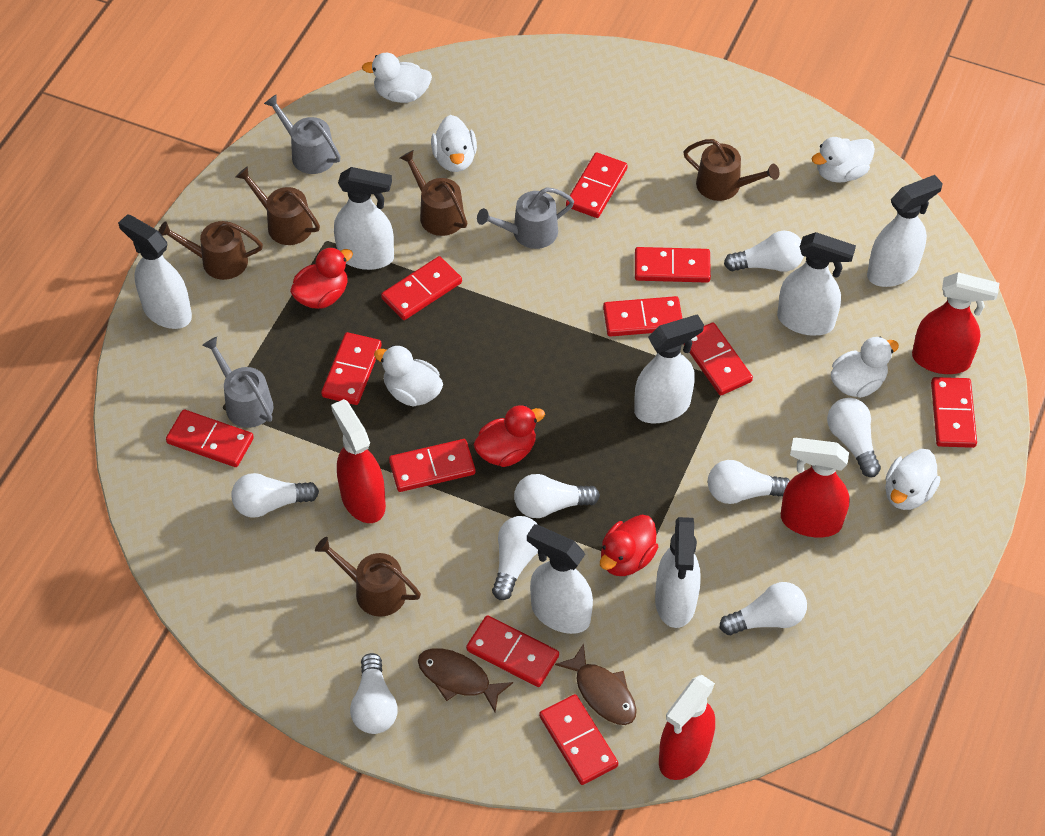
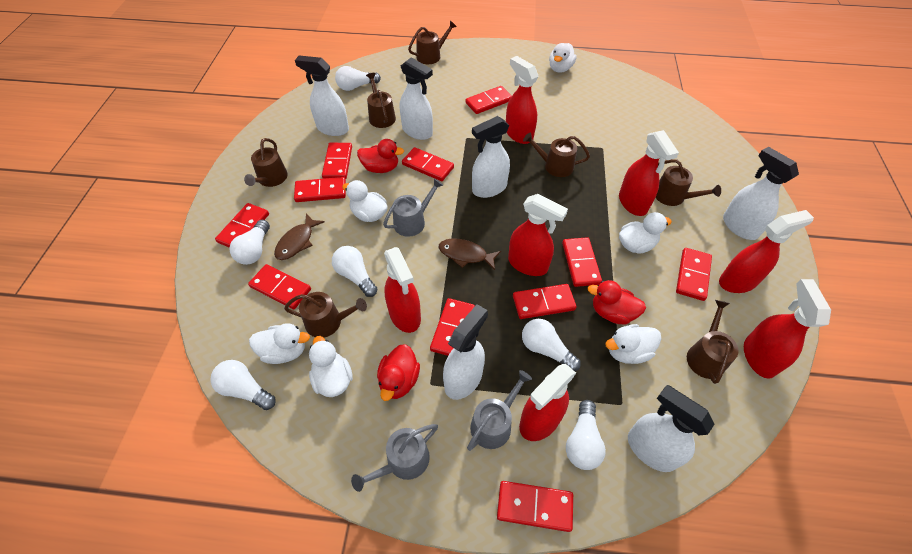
brown watering can: 5 -> 7
red spray bottle: 4 -> 7
white light bulb: 8 -> 6
white spray bottle: 7 -> 6

